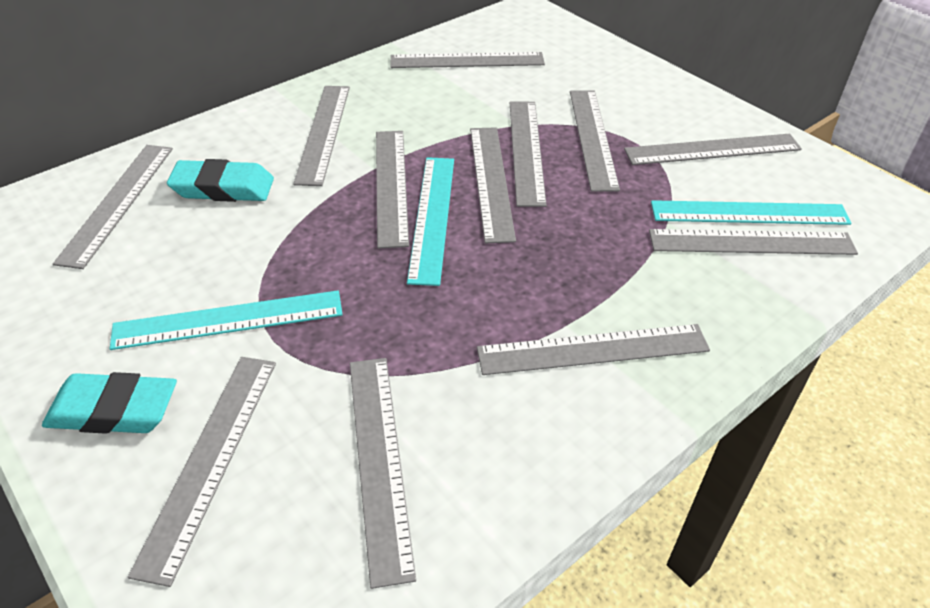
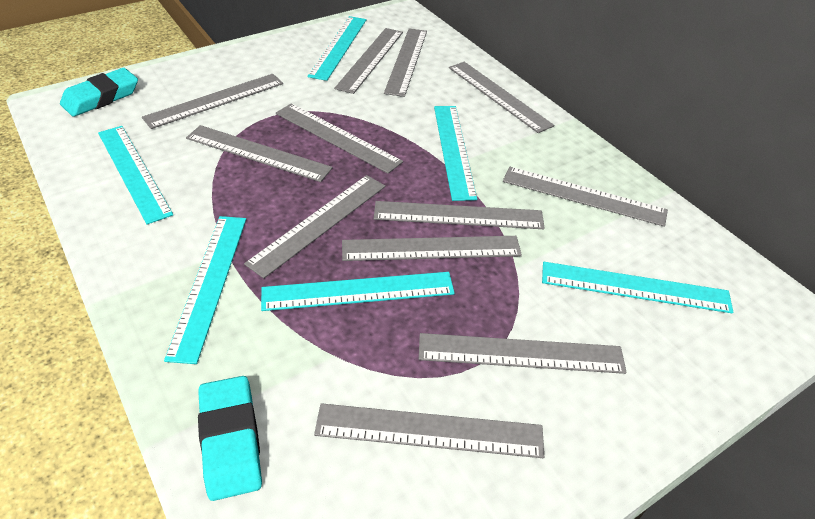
turquoise ruler: 3 -> 6

